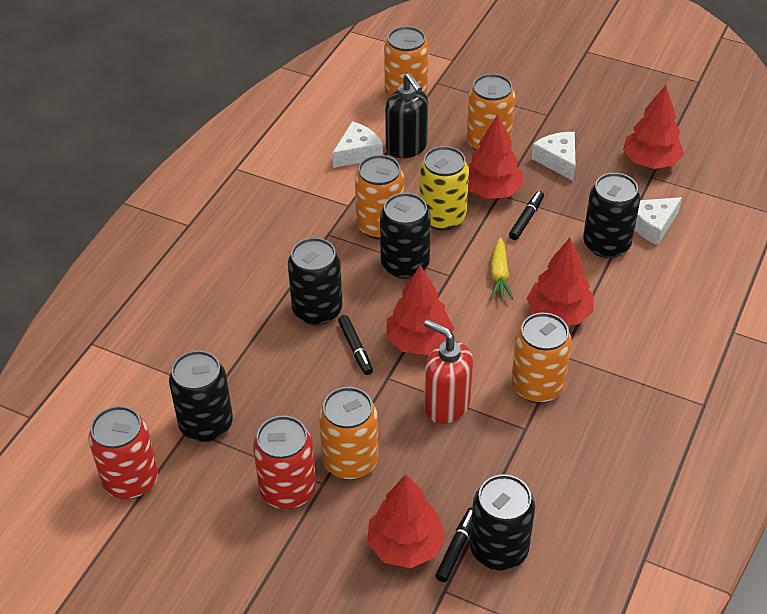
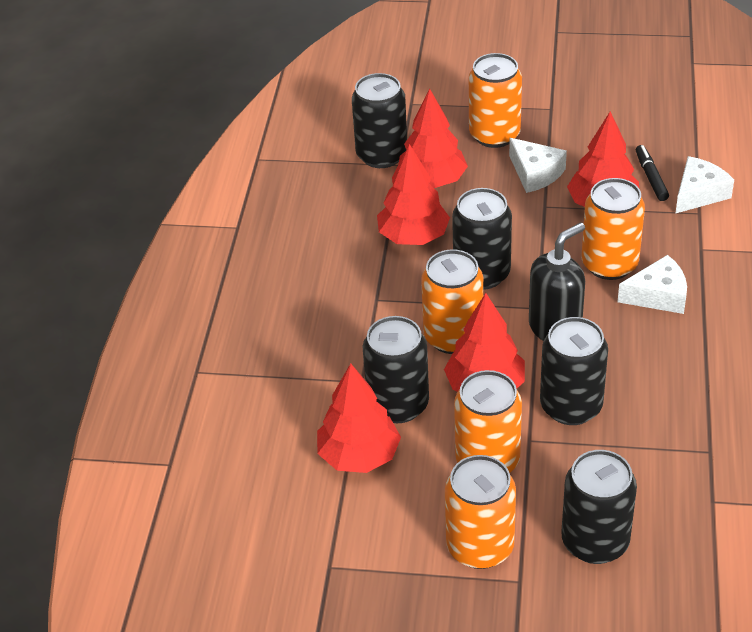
black marker: 3 -> 1
red can: 2 -> 0
red soap dispenser: 1 -> 0
yellow can: 1 -> 0
yellow carrot: 1 -> 0

